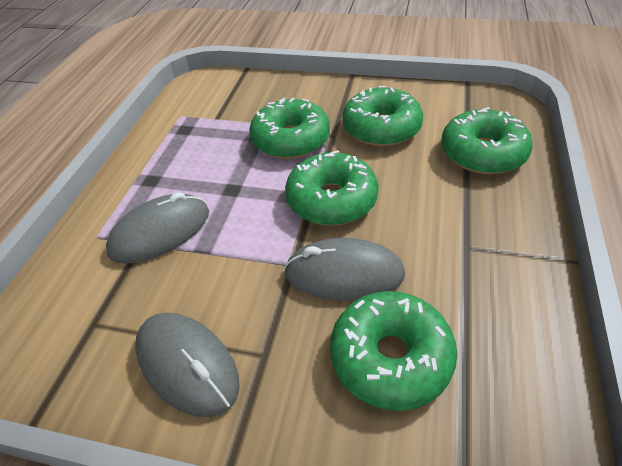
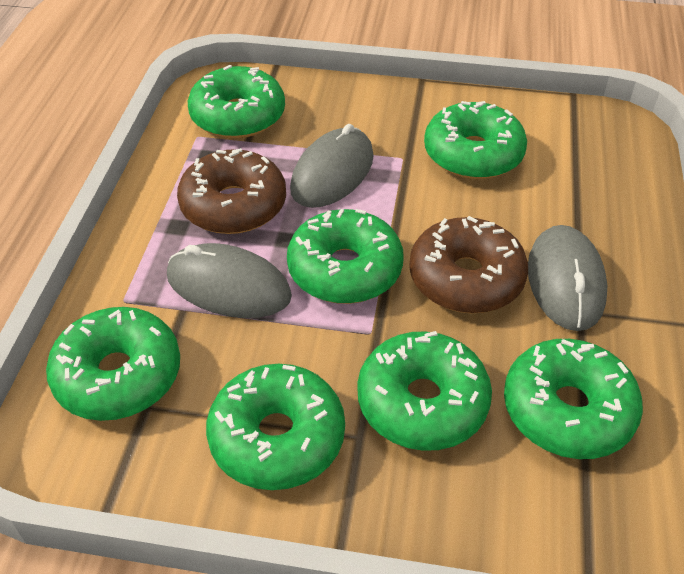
brown donut: 0 -> 2
green donut: 5 -> 7

